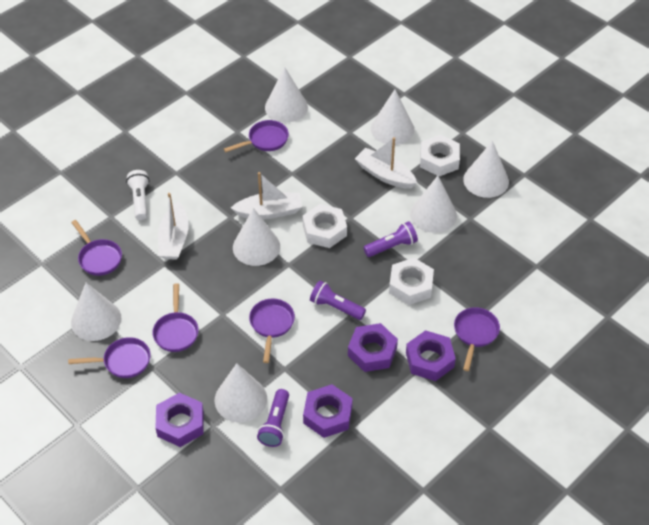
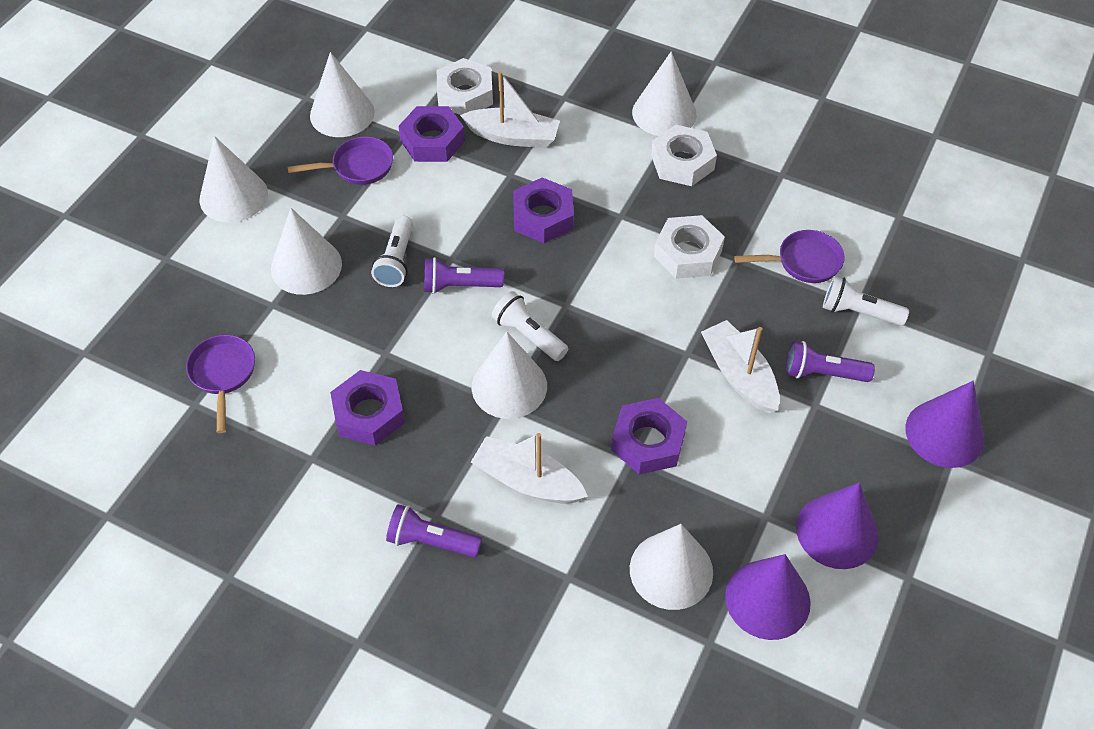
purple cone: 0 -> 3
purple pan: 6 -> 3
white cone: 7 -> 6
white flashlight: 1 -> 3

